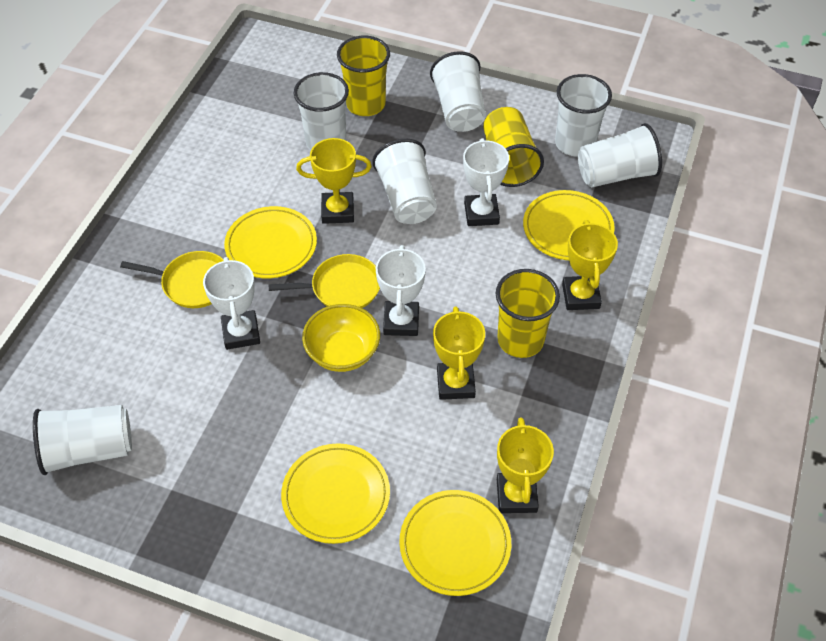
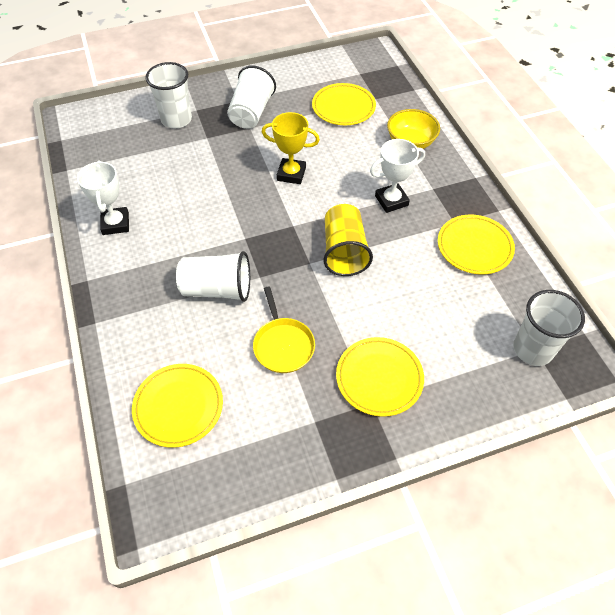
white cup: 6 -> 4
white trophy: 3 -> 2
yellow cup: 3 -> 1
yellow pan: 2 -> 1
yellow trophy: 4 -> 1

